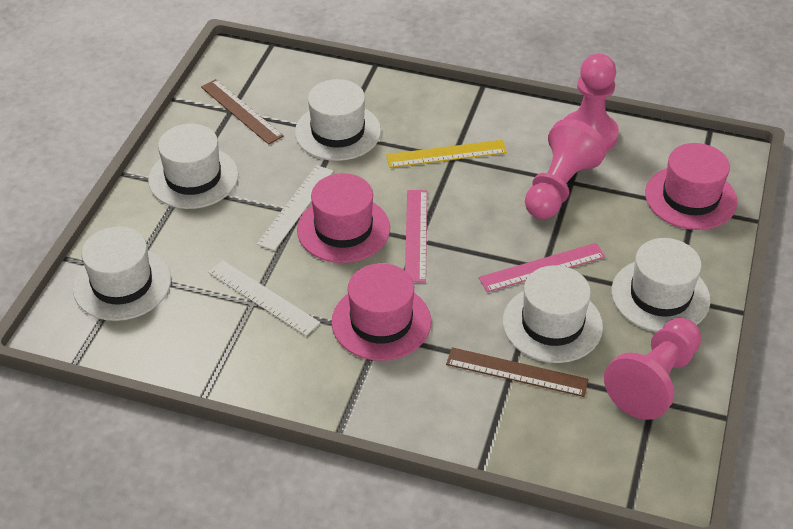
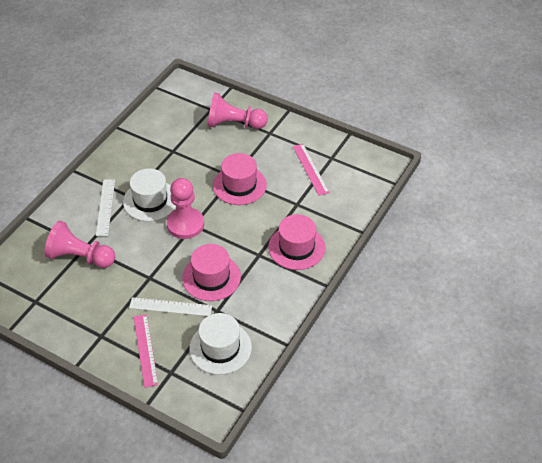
brown ruler: 2 -> 0
white hat: 5 -> 2
yellow ruler: 1 -> 0

